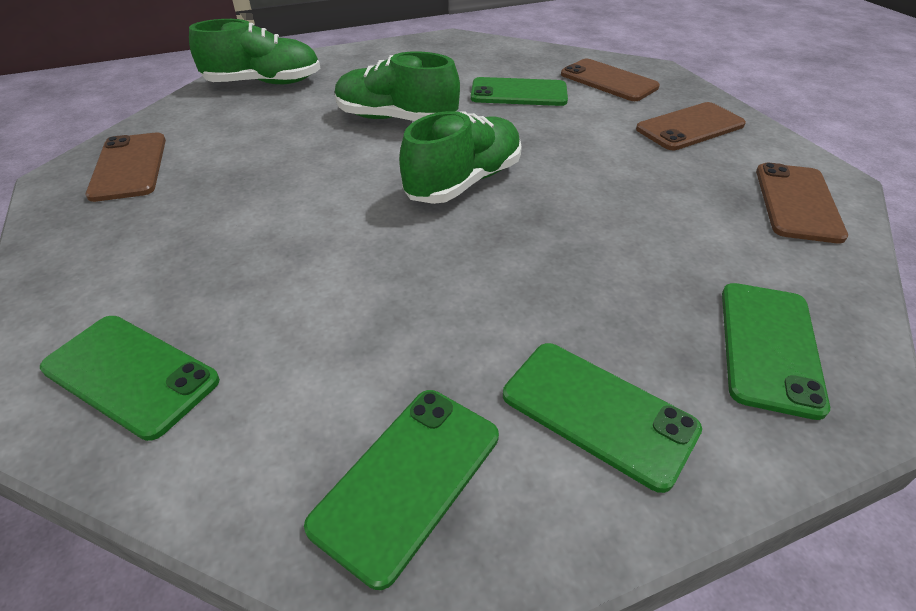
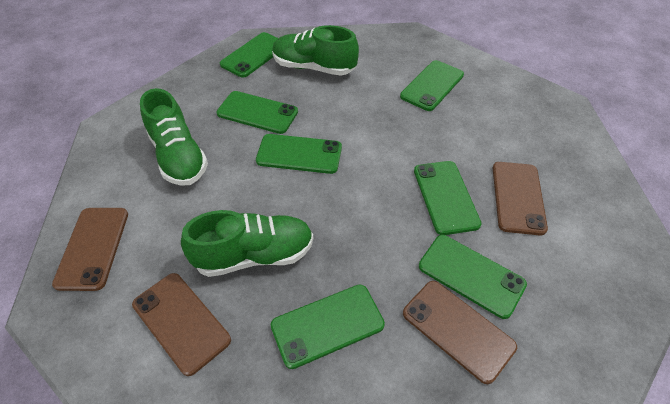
green phone: 5 -> 7

